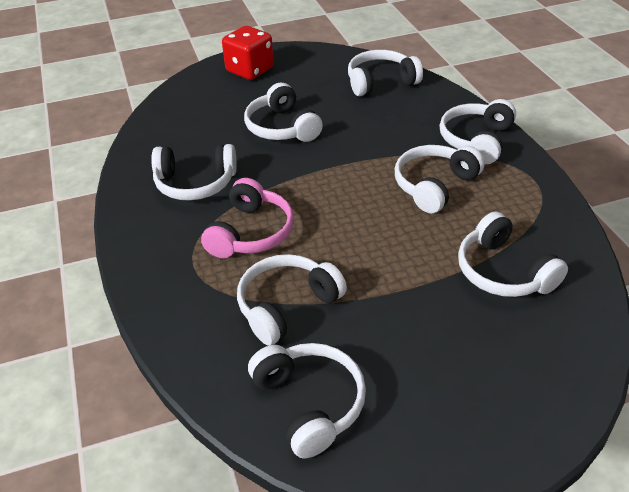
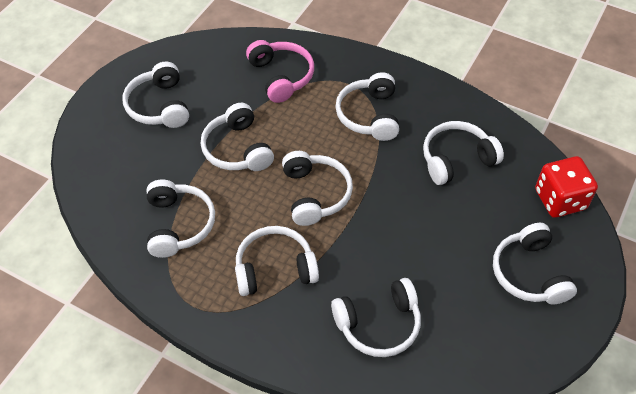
white headphones: 8 -> 9

